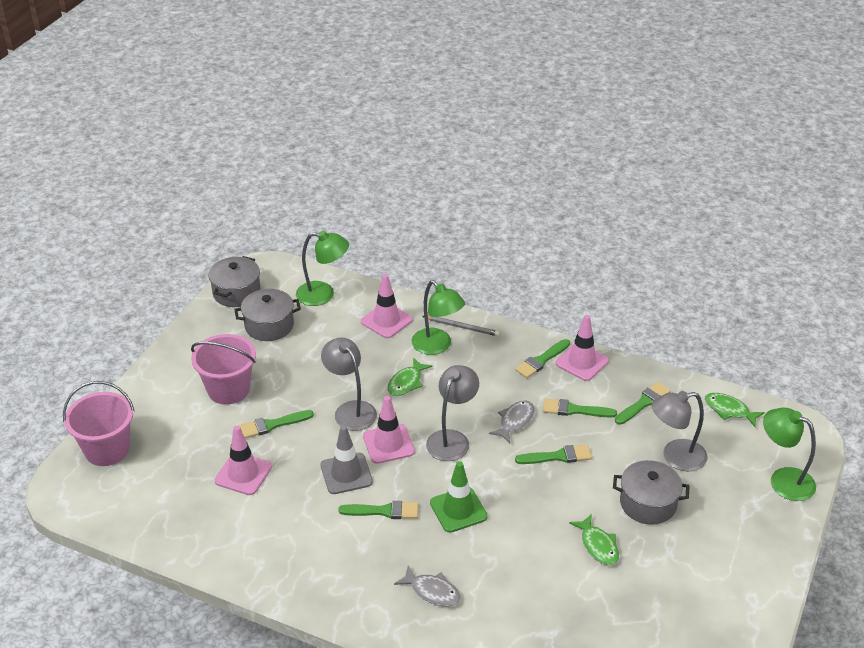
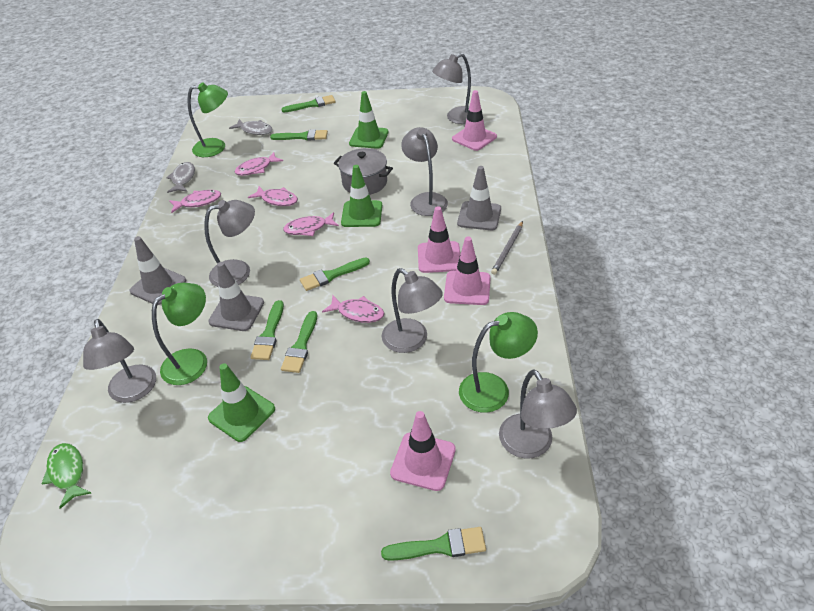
green fish: 3 -> 1
green traffic cone: 1 -> 3
grey lamp: 3 -> 6
grey pot: 3 -> 1
grey traffic cone: 1 -> 3
pink bucket: 2 -> 0
pink fish: 0 -> 5

